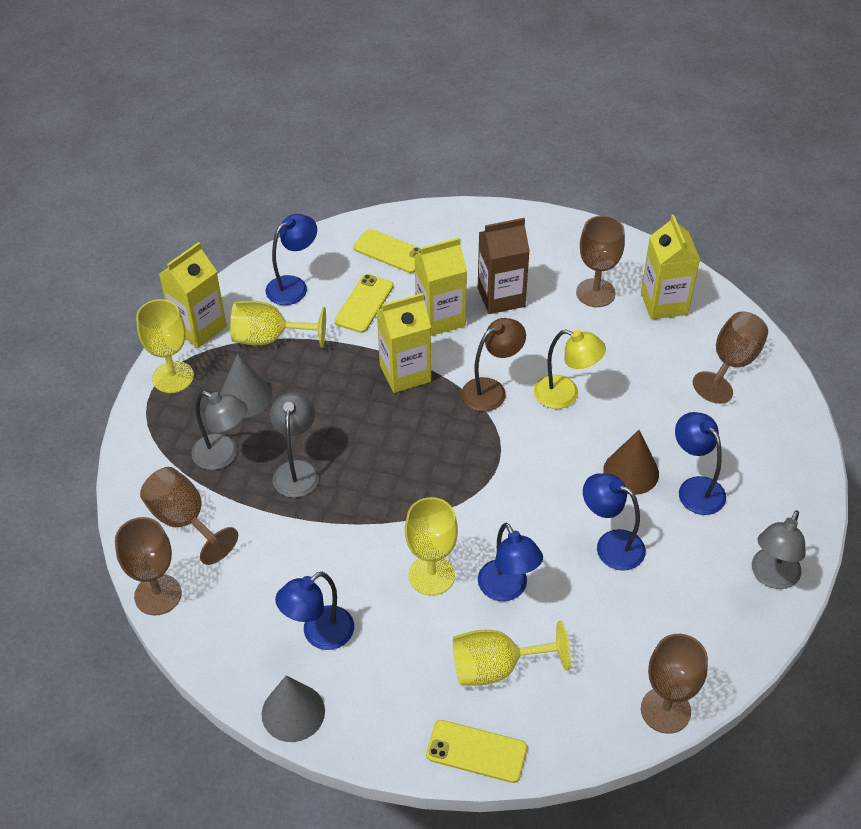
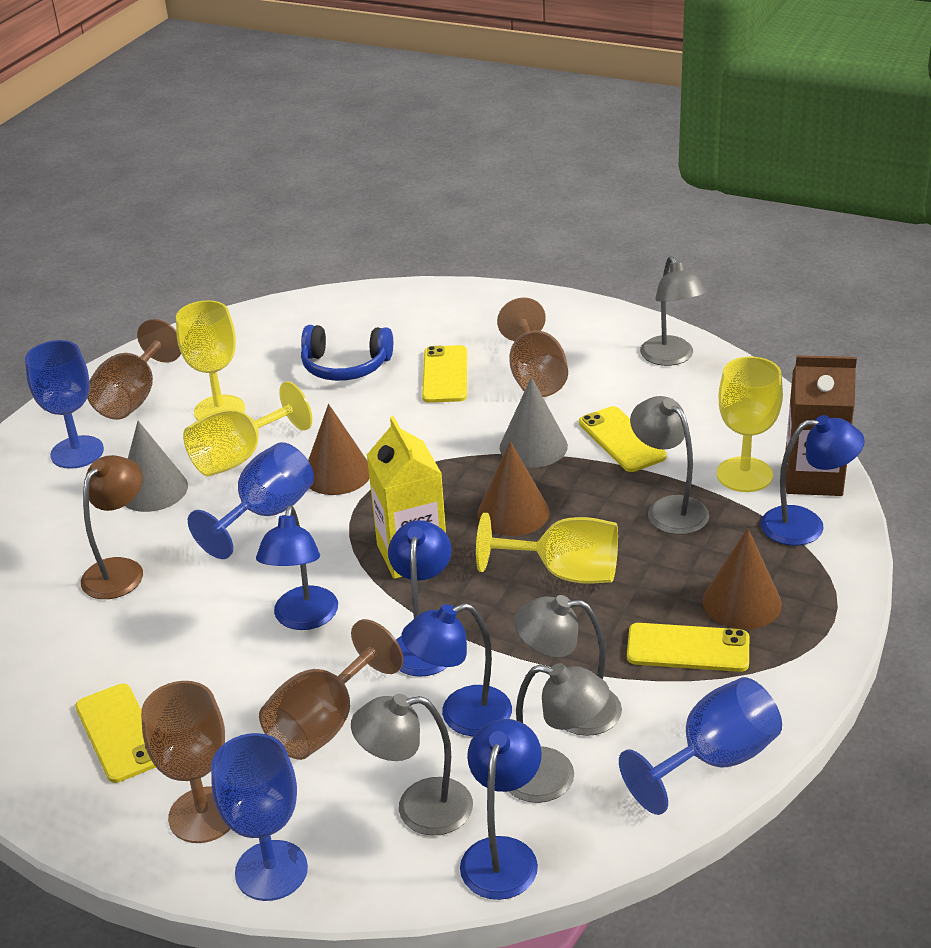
blue goblet: 0 -> 4
blue headphones: 0 -> 1
brown cone: 1 -> 3
brown goblet: 5 -> 4
grey lamp: 3 -> 5
yellow carton: 4 -> 1
yellow lamp: 1 -> 0
yellow phone: 3 -> 4

